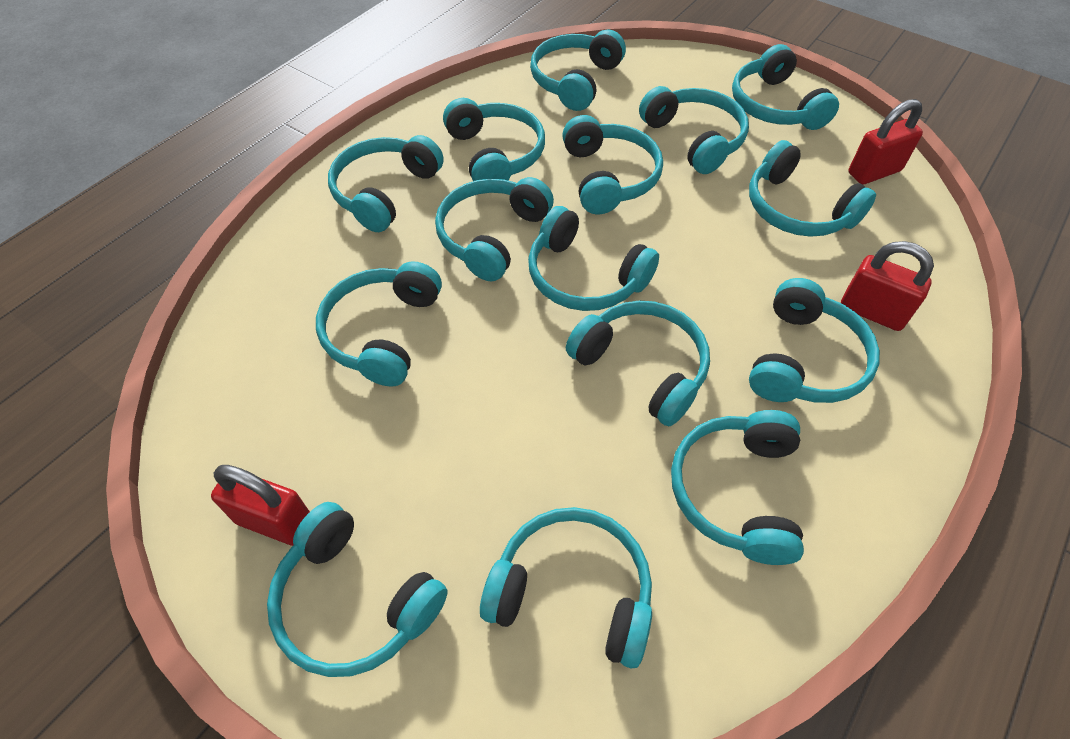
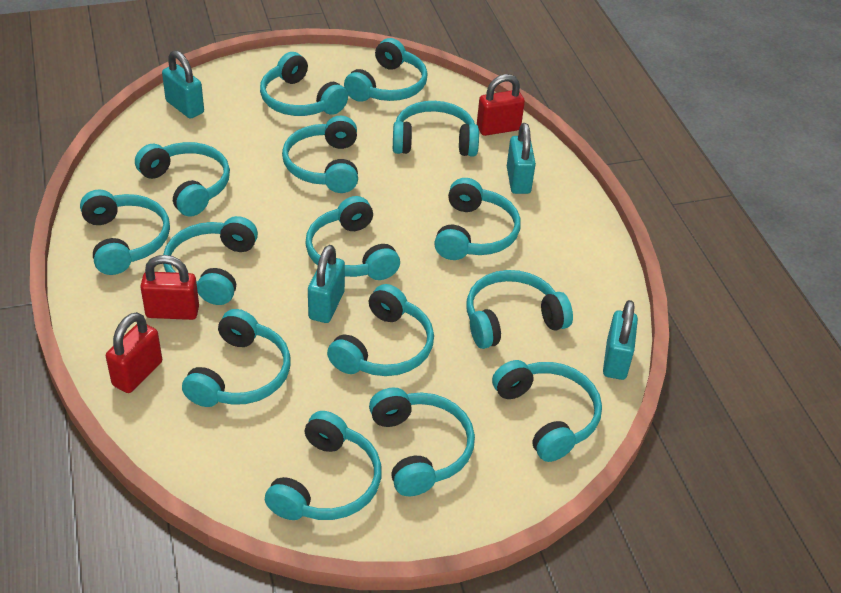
turquoise padlock: 0 -> 4

